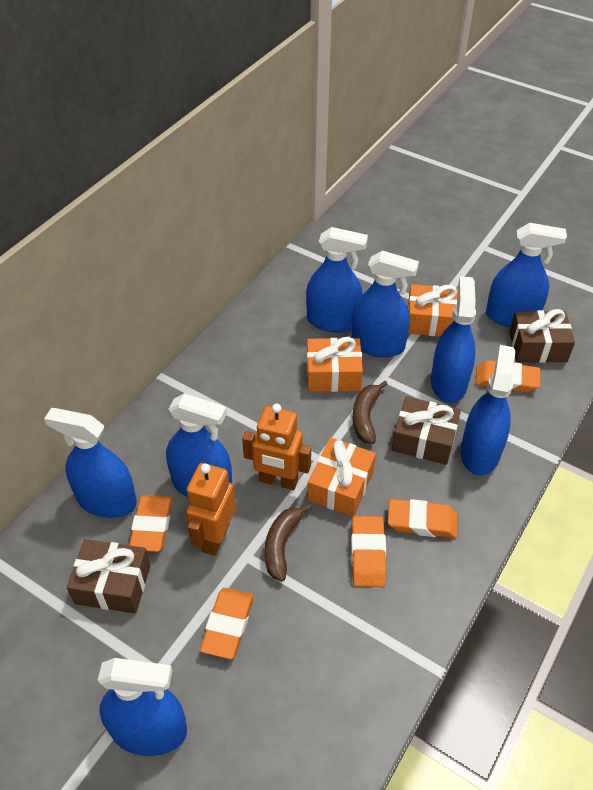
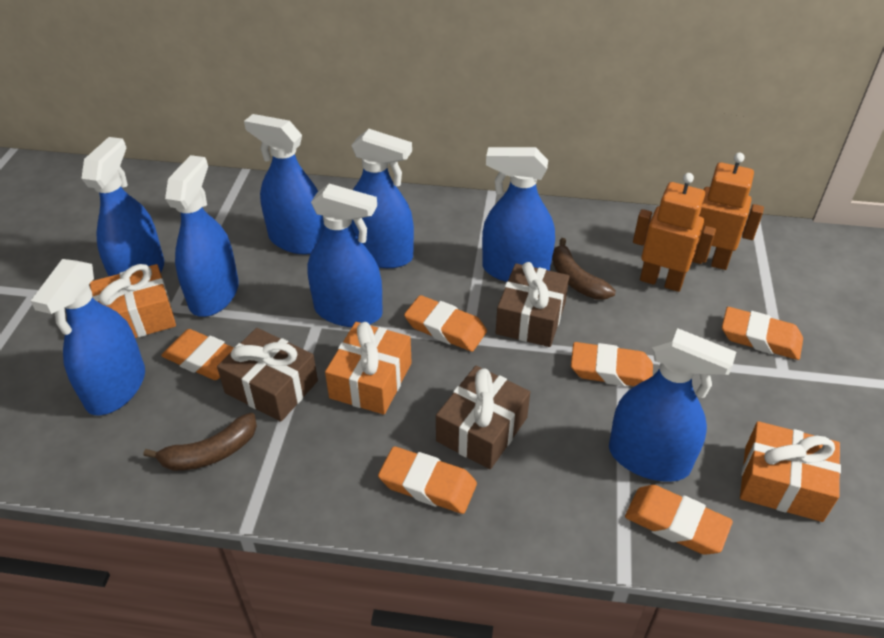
orange eraser: 5 -> 6

